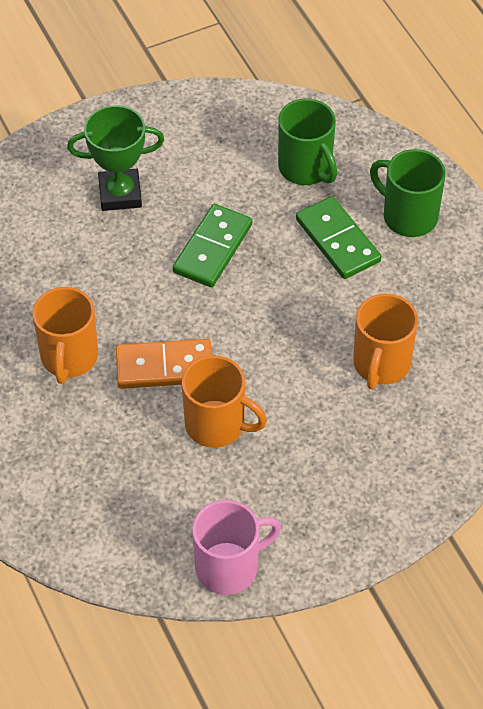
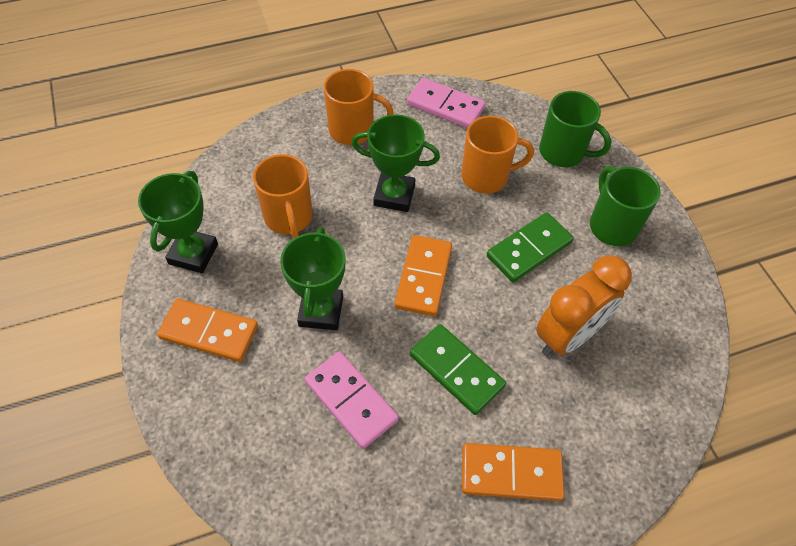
green trophy: 1 -> 3
orange clock: 0 -> 1
orange domino: 1 -> 3
pink domino: 0 -> 2
pink mug: 1 -> 0

